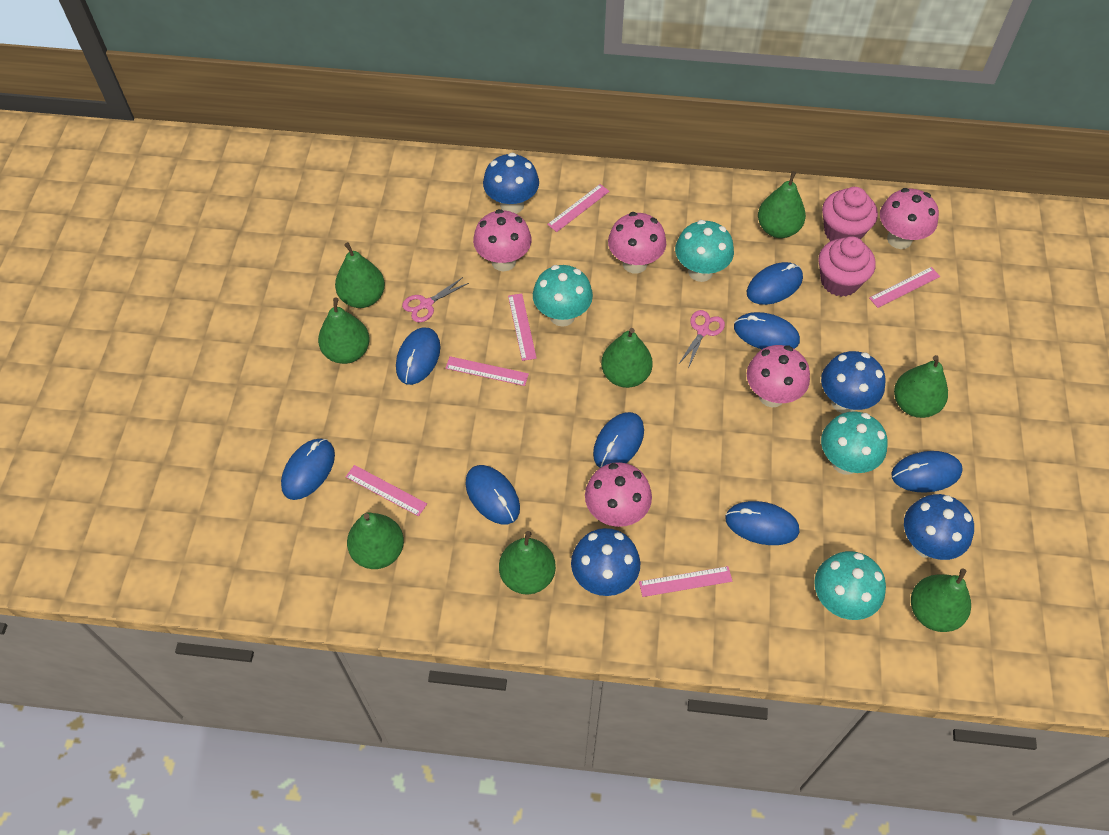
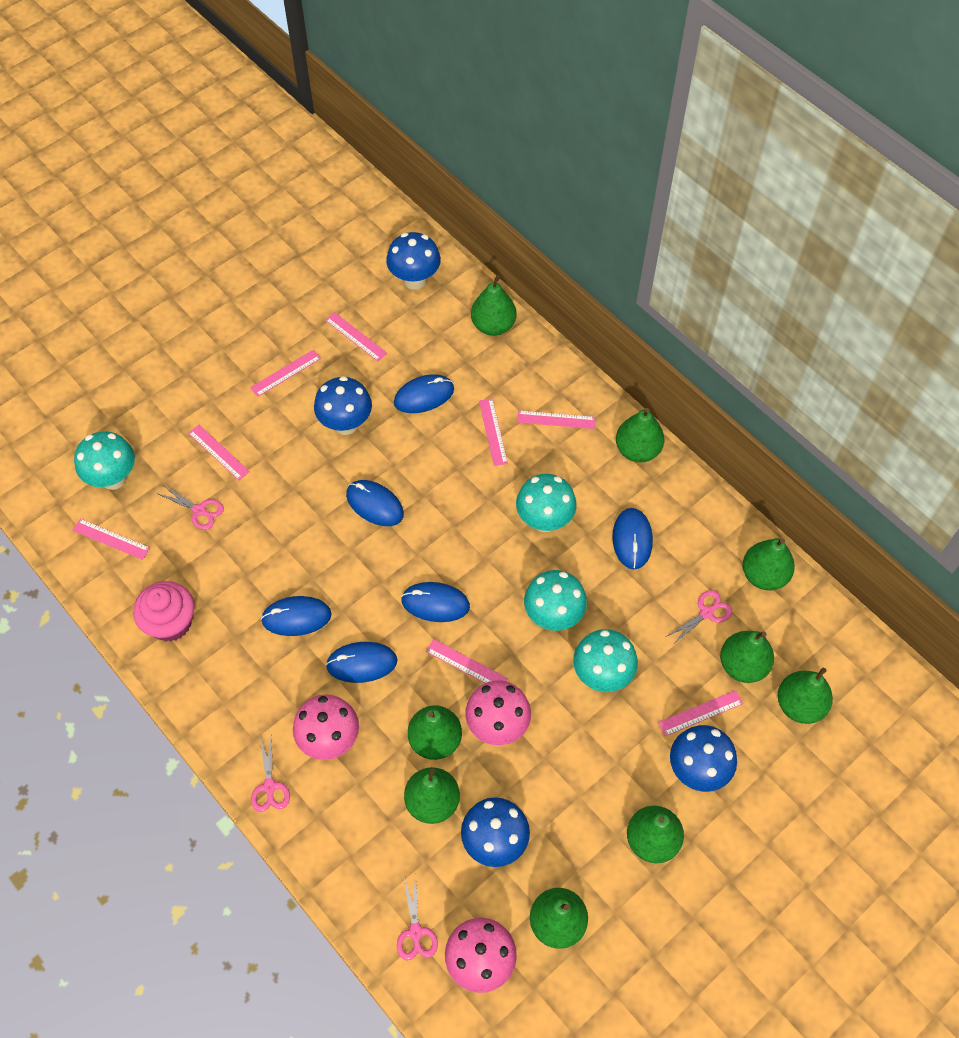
blue mouse: 8 -> 6
green pear: 8 -> 9
pink cupcake: 2 -> 1
pink mushroom: 5 -> 3
pink ruler: 6 -> 8
pink scissors: 2 -> 4

